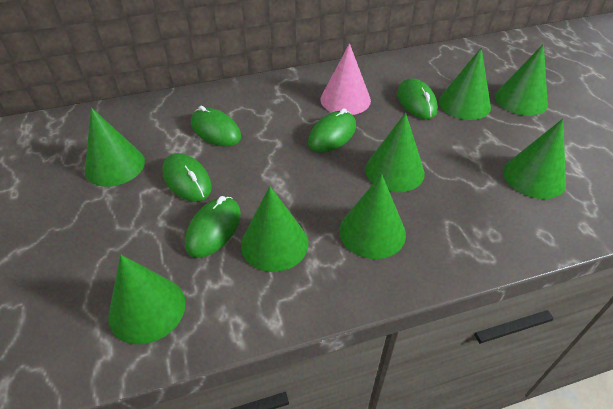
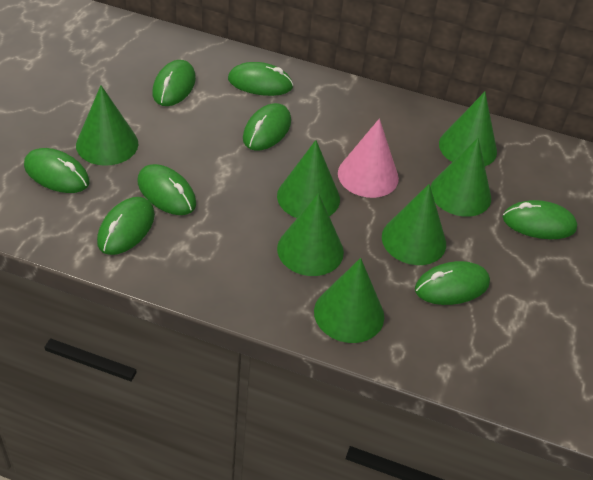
green cone: 8 -> 7
green mouse: 5 -> 8

